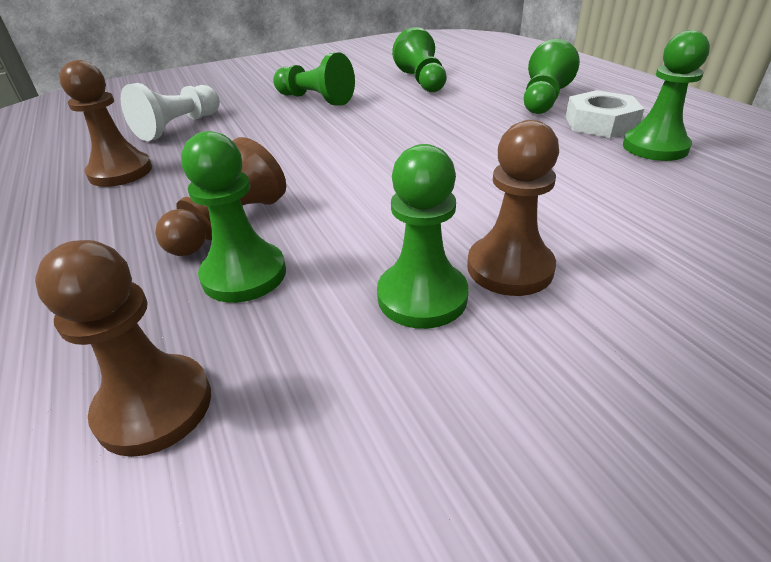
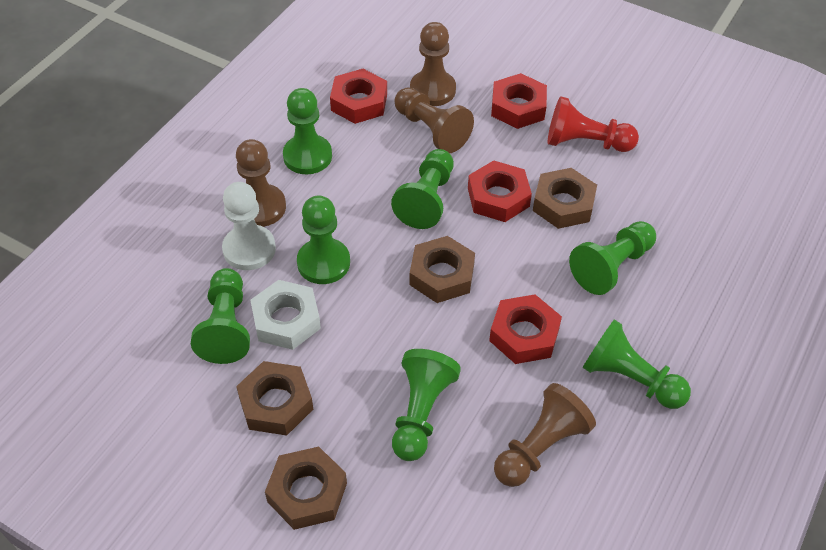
brown nut: 0 -> 4
green pawn: 6 -> 7
red nut: 0 -> 4
red pawn: 0 -> 1

